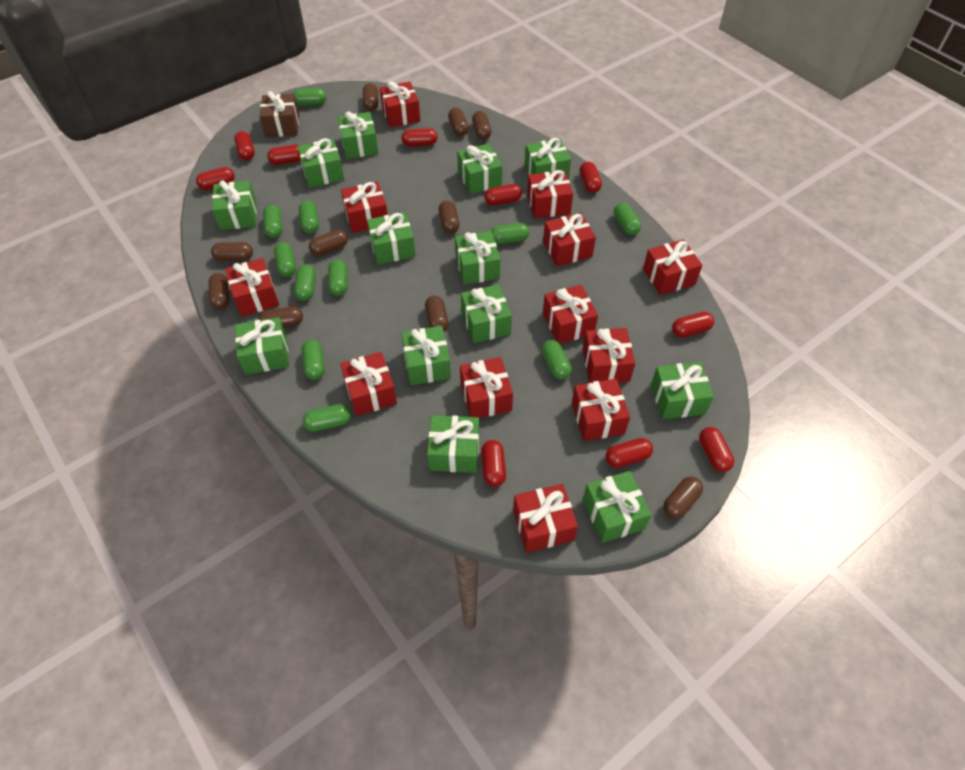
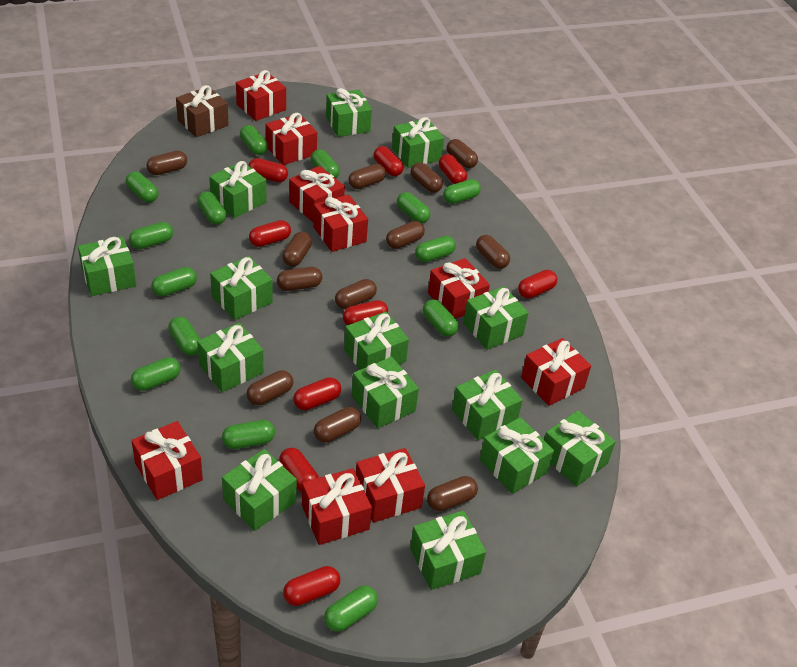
brown capsule: 10 -> 12
green capsule: 11 -> 14
green gift: 13 -> 14
red capsule: 10 -> 9
red gift: 12 -> 9

